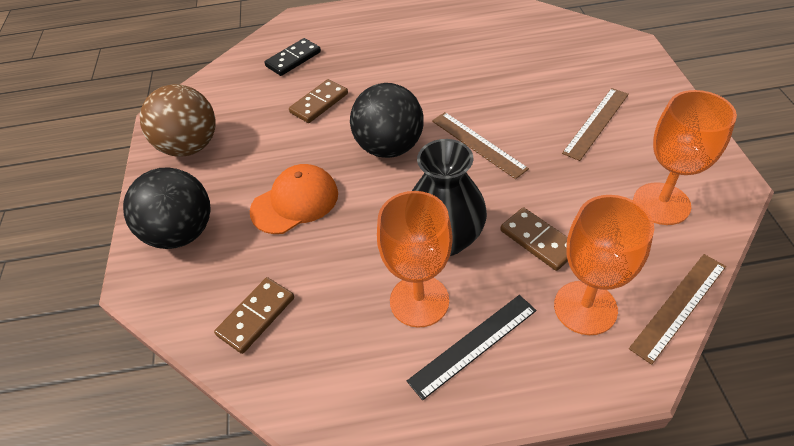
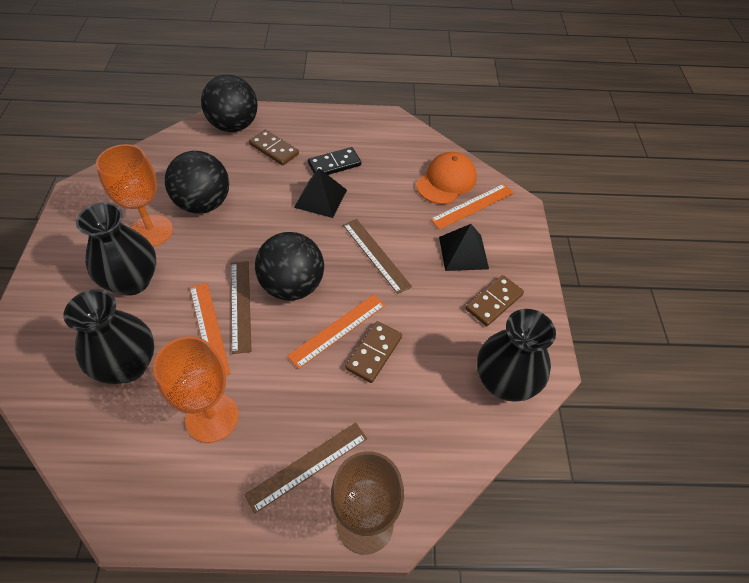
black ball: 2 -> 3
black pyramid: 0 -> 2
black ruler: 1 -> 0
black vase: 1 -> 3
brown ball: 1 -> 0
brown goblet: 0 -> 1
orange goblet: 3 -> 2
orange ruler: 0 -> 3

